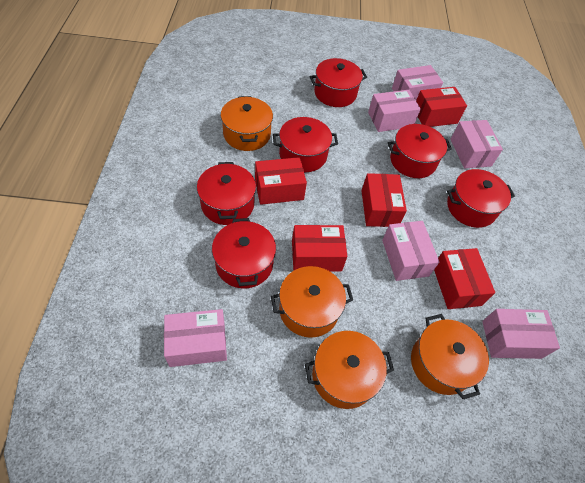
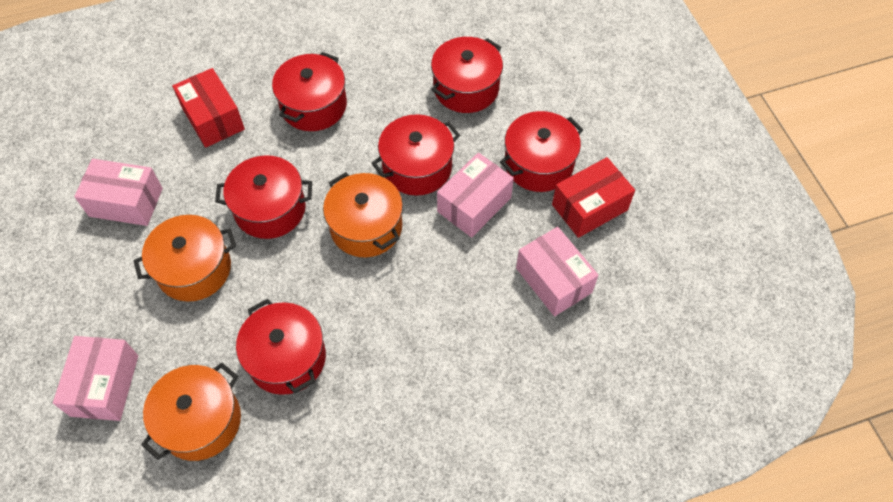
orange pot: 4 -> 3
pink box: 6 -> 4
red box: 5 -> 2

